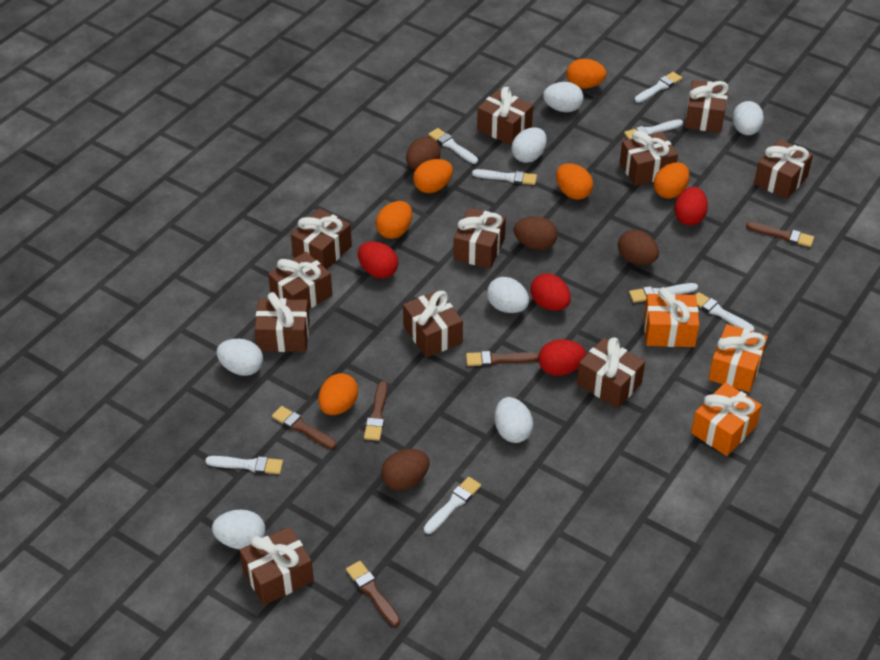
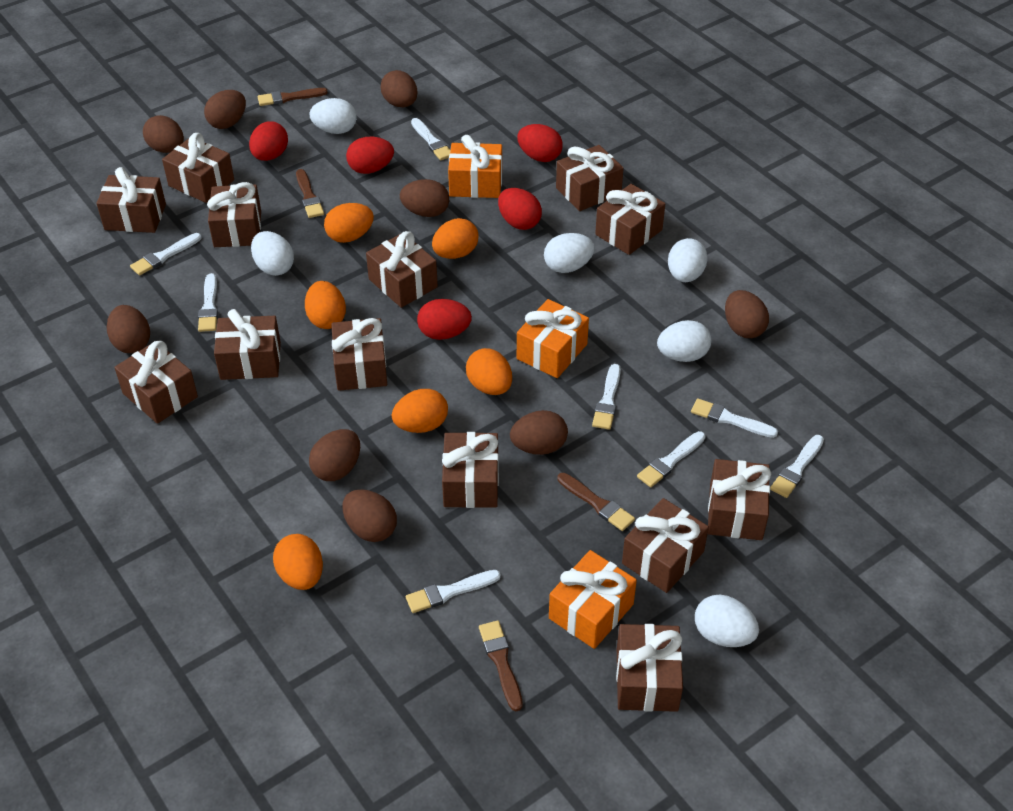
brown brush: 5 -> 4
brown egg: 4 -> 9
brown gift: 11 -> 13
red egg: 4 -> 5
white egg: 7 -> 6

